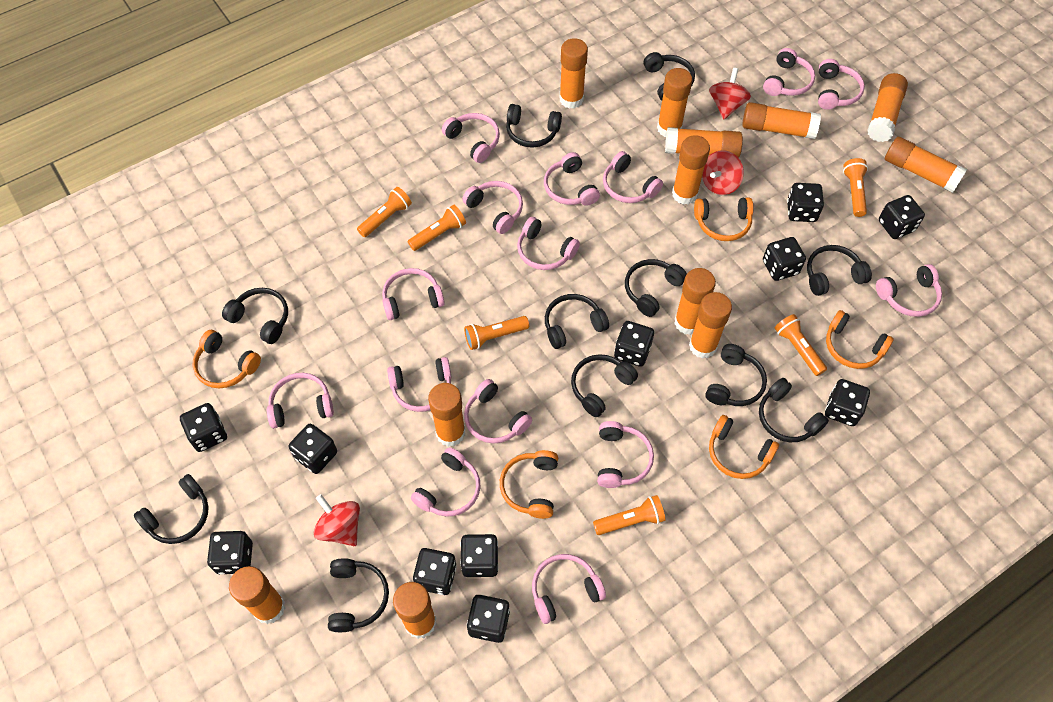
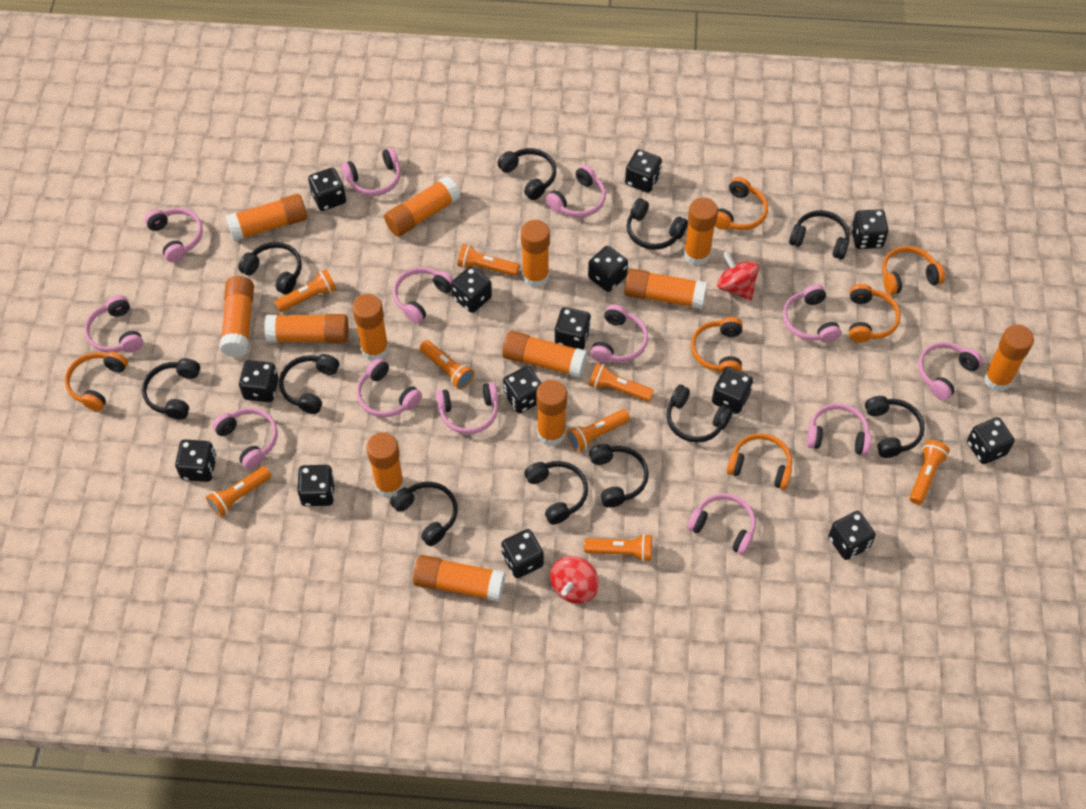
black dice: 11 -> 14
orange flashlight: 6 -> 8
orange glue stick: 12 -> 13
orange headphones: 5 -> 6
pink headphones: 15 -> 13
red spinning top: 3 -> 2

